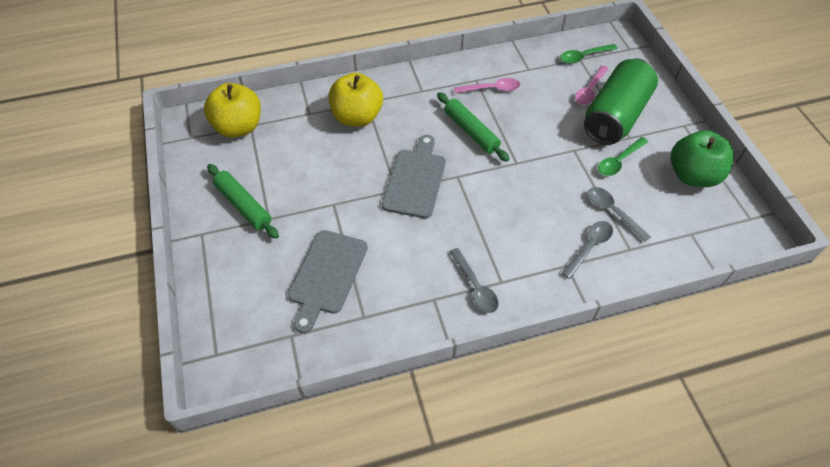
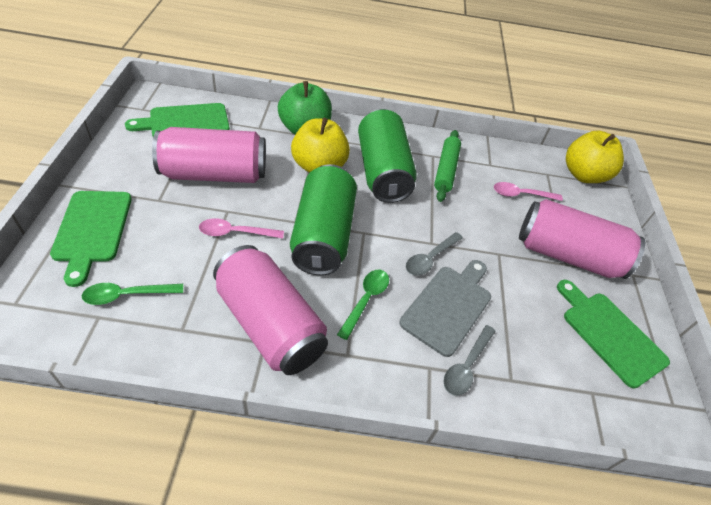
green can: 1 -> 2
green cutting board: 0 -> 3
green rolling pin: 2 -> 1
grey cutting board: 2 -> 1
grey spoon: 3 -> 2
pink can: 0 -> 3

